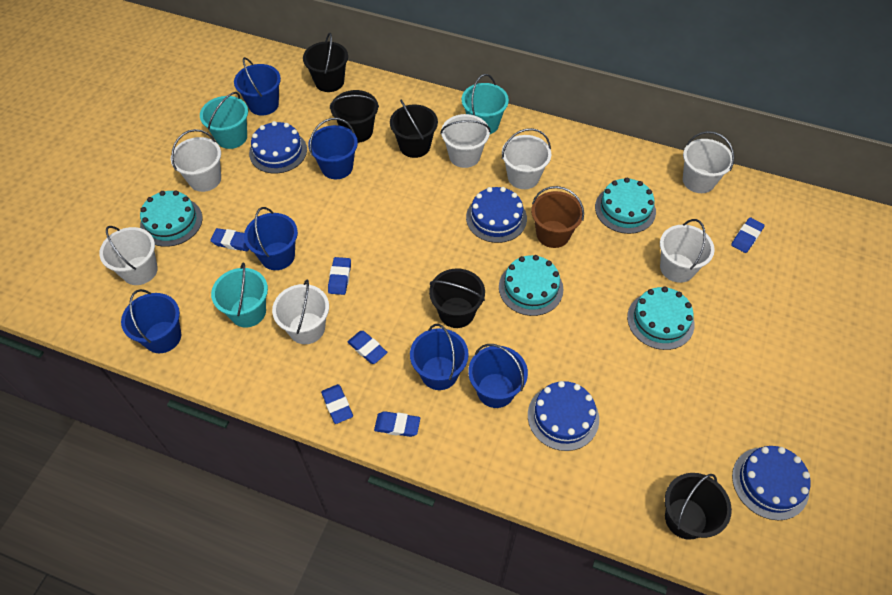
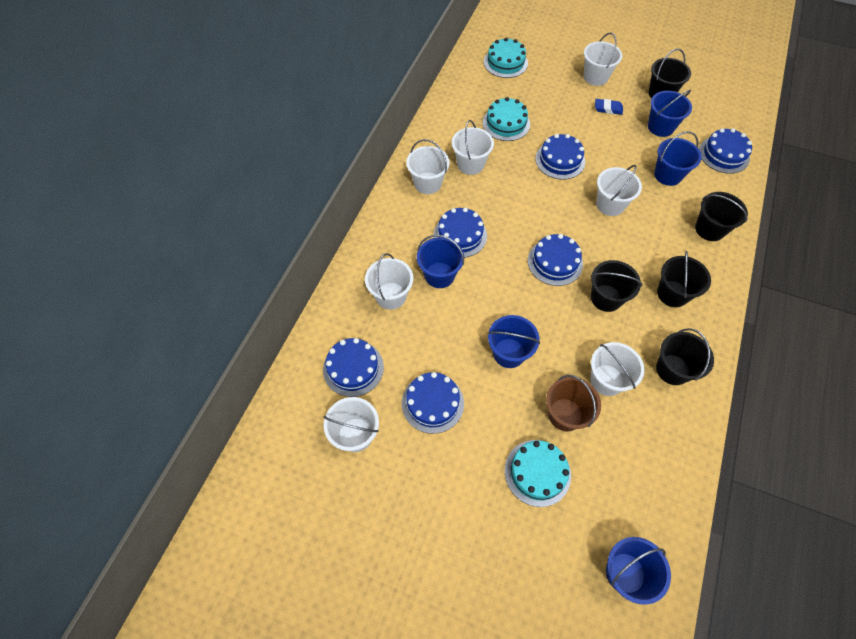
blue bucket: 6 -> 5
blue cake: 4 -> 6
blue eraser: 6 -> 1
turquoise bucket: 3 -> 0
turquoise cake: 4 -> 3

